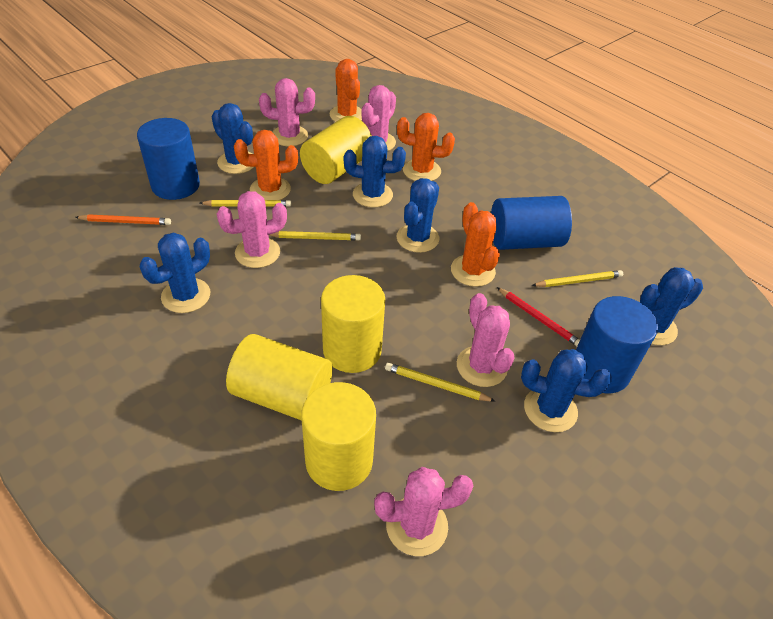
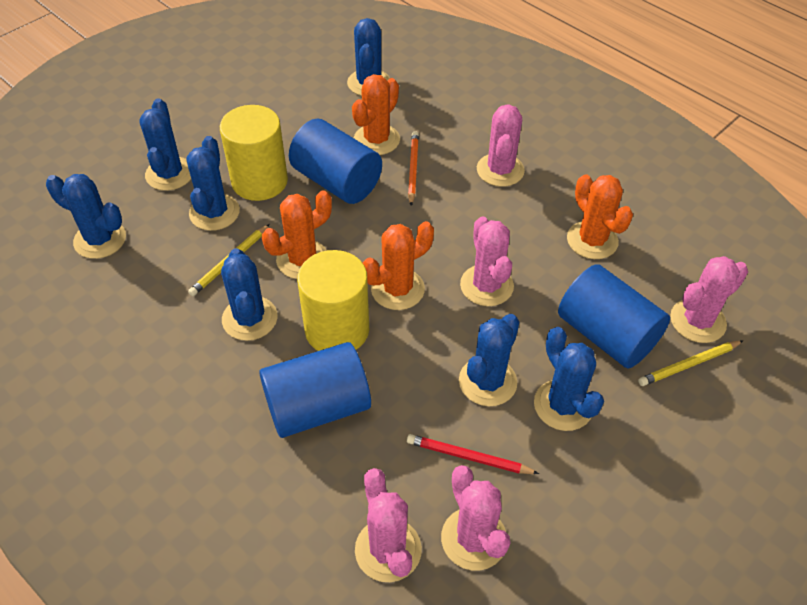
blue cactus: 6 -> 7
yellow cylinder: 4 -> 2
yellow pencil: 4 -> 2

